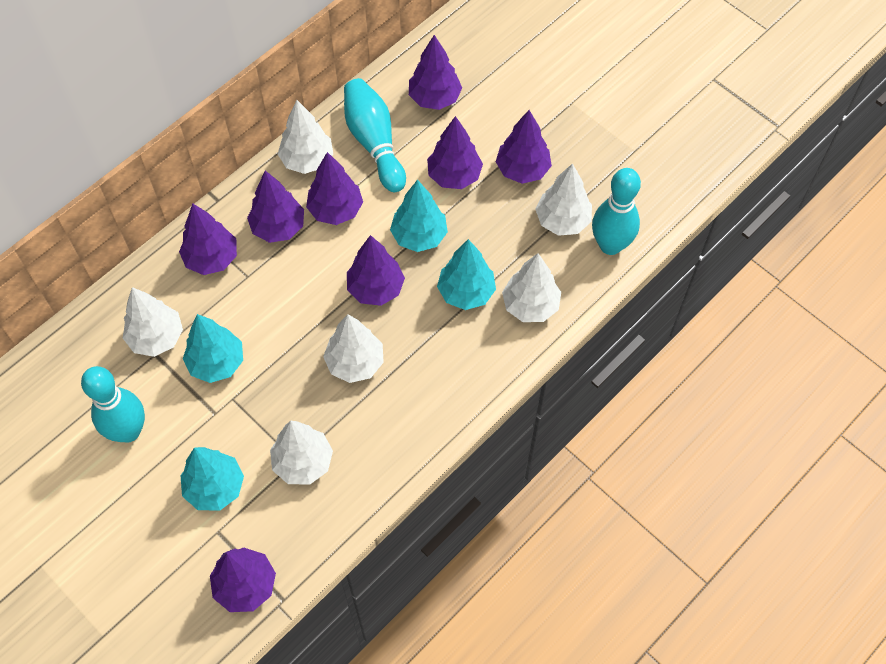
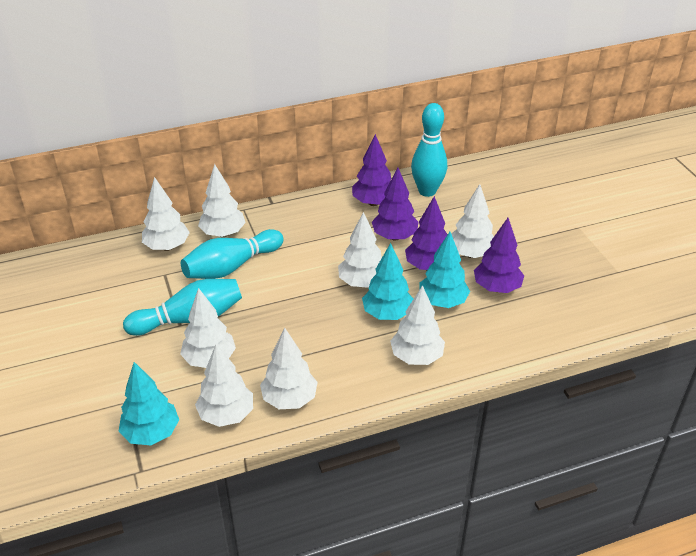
purple tree: 8 -> 4
turquoise tree: 4 -> 3
white tree: 6 -> 8

